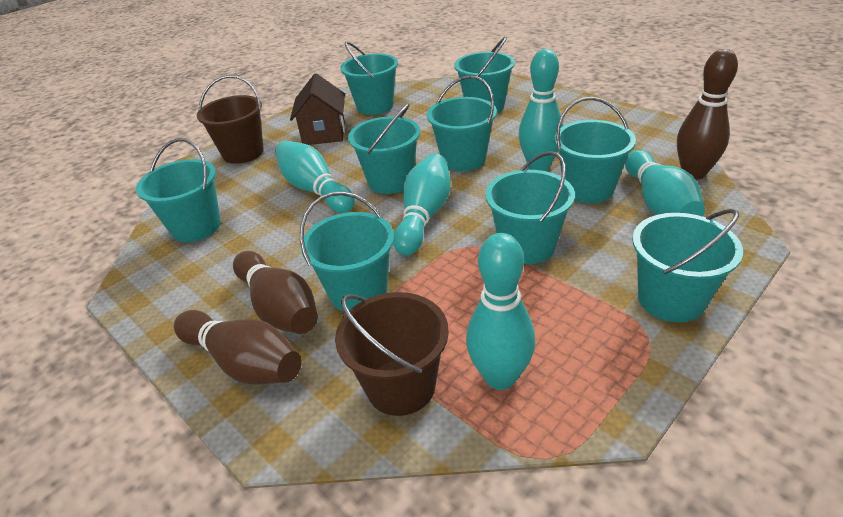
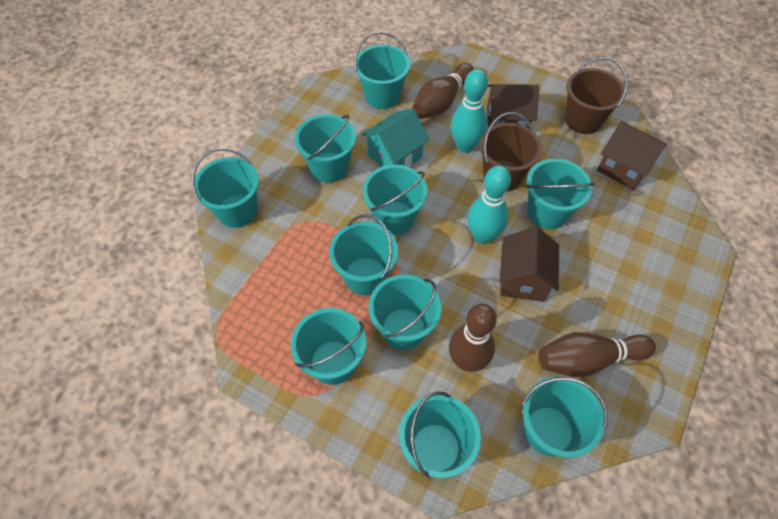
brown house: 1 -> 3
turquoise bowling pin: 5 -> 2
turquoise bucket: 9 -> 10
turquoise house: 0 -> 1

